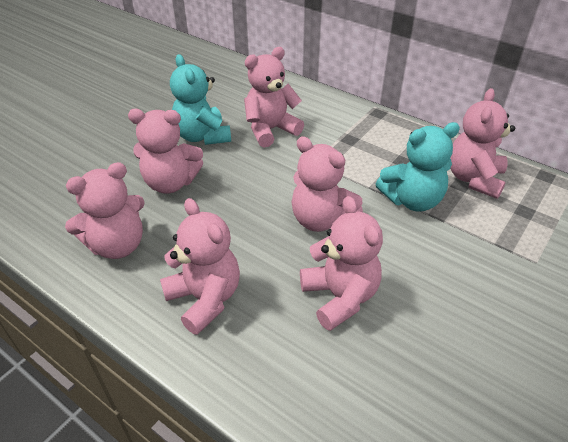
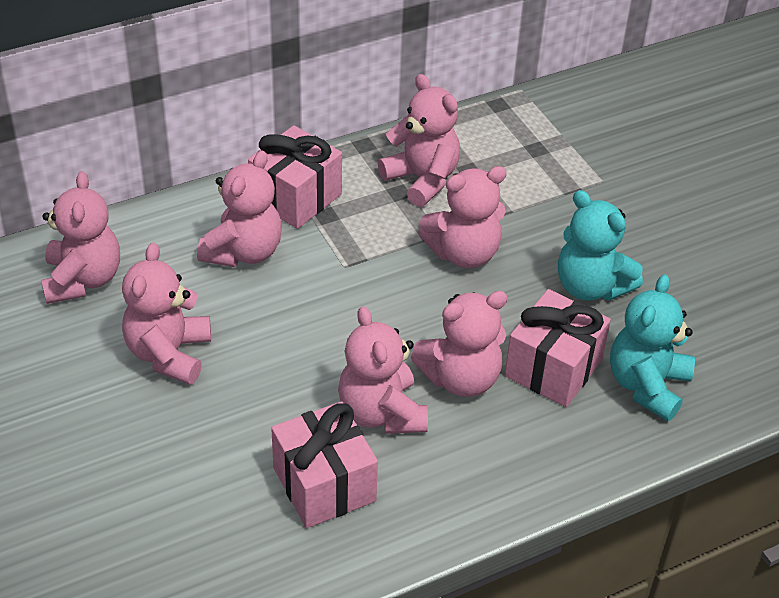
pink gift: 0 -> 3

